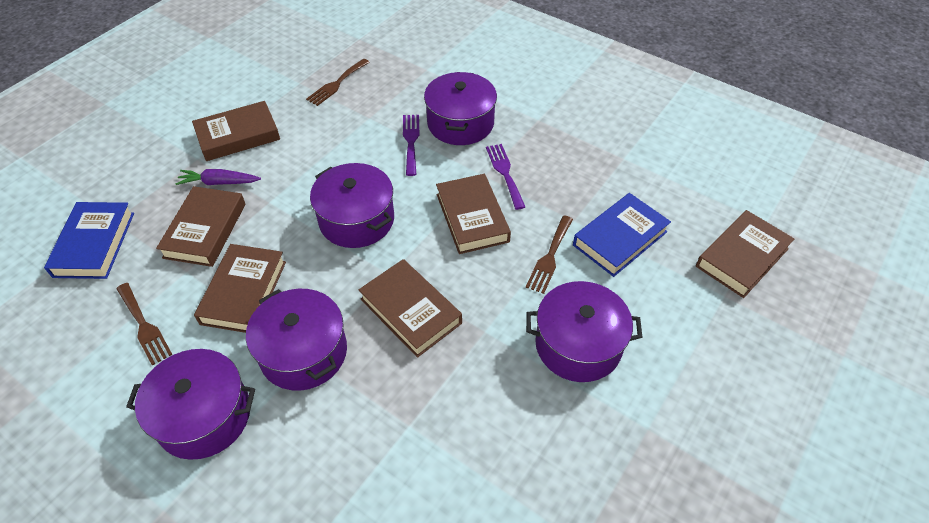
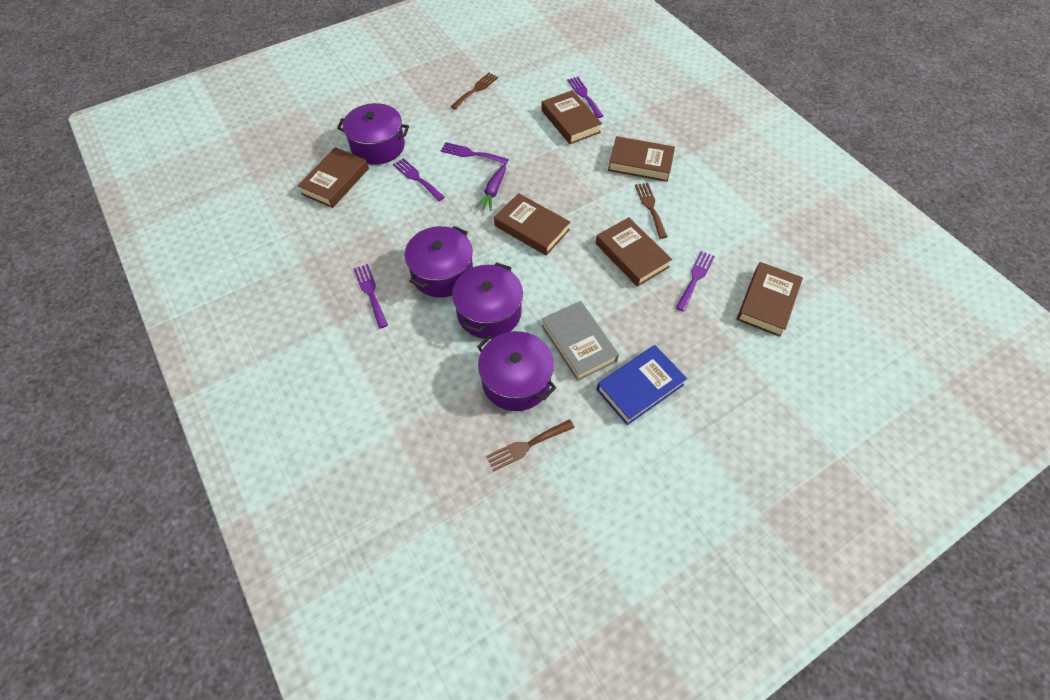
blue book: 2 -> 1
grey book: 0 -> 1
purple fork: 2 -> 5
purple pot: 5 -> 4

